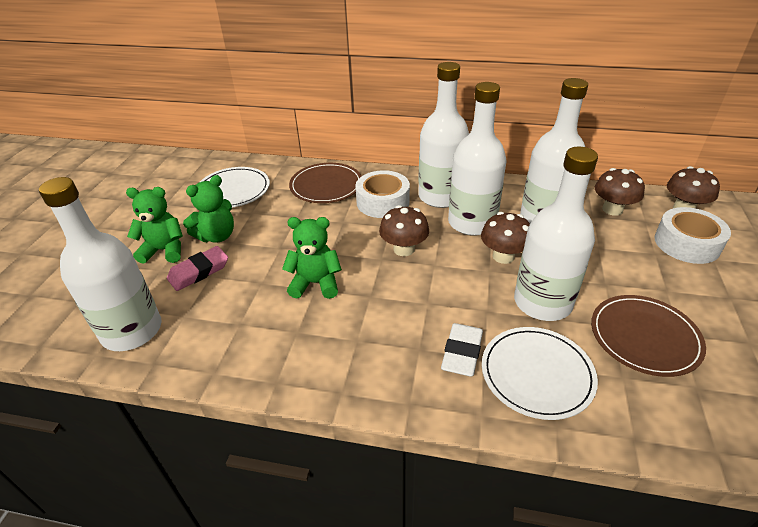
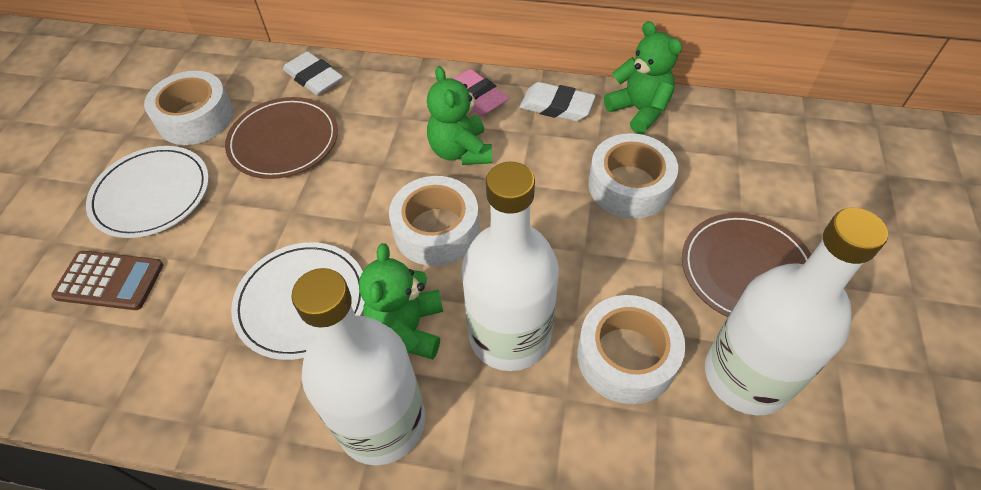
brown calculator: 0 -> 1
brown mushroom: 4 -> 0
white bottle: 5 -> 3
white eraser: 1 -> 2
white tape: 2 -> 4

